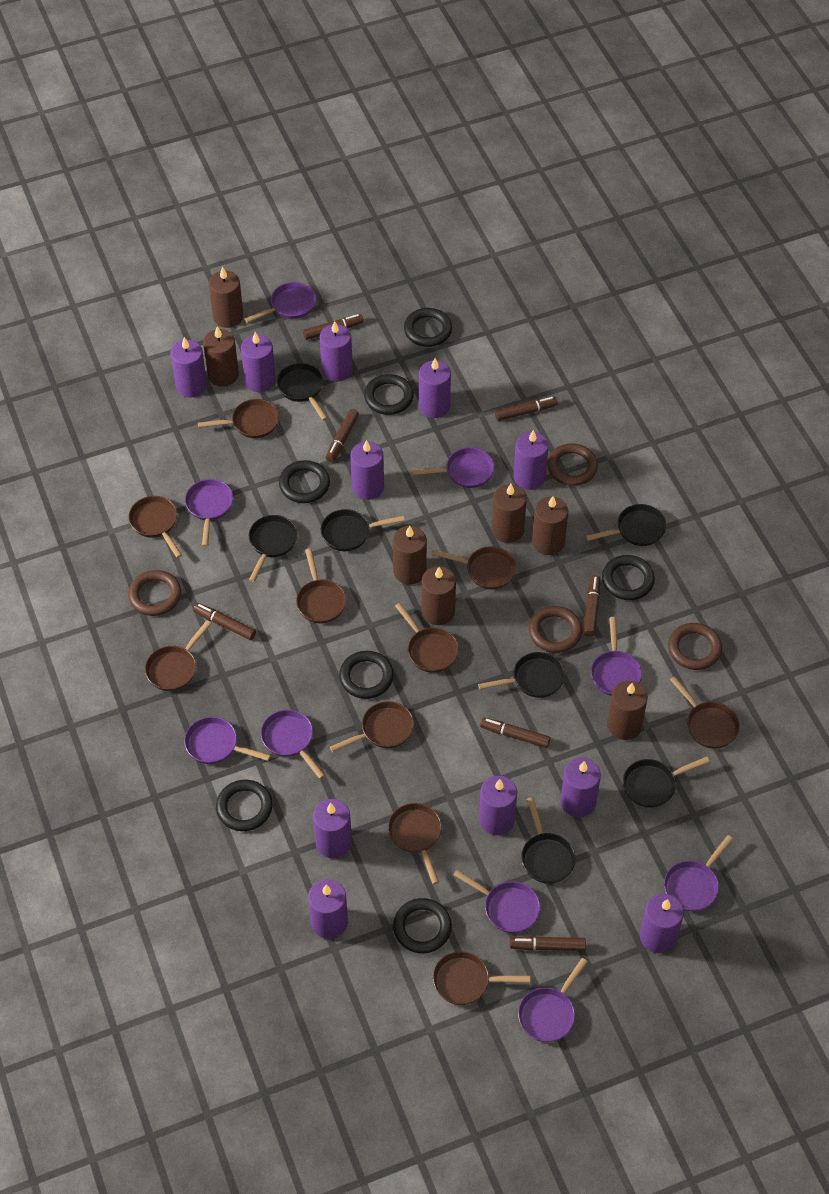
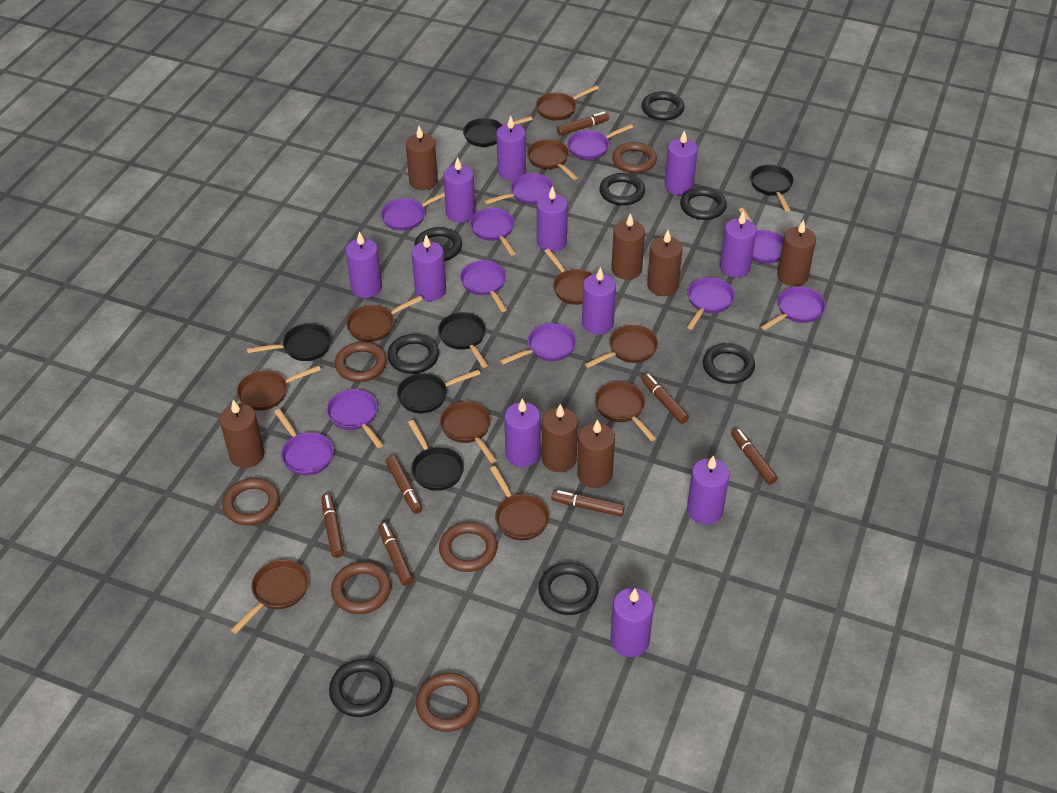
black pan: 7 -> 6
black ring: 7 -> 8
brown ring: 4 -> 6
purple pan: 9 -> 11

